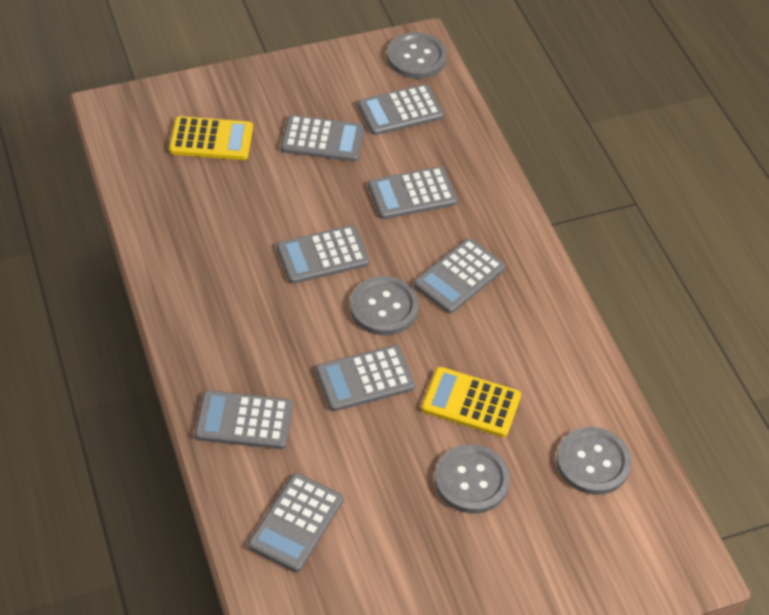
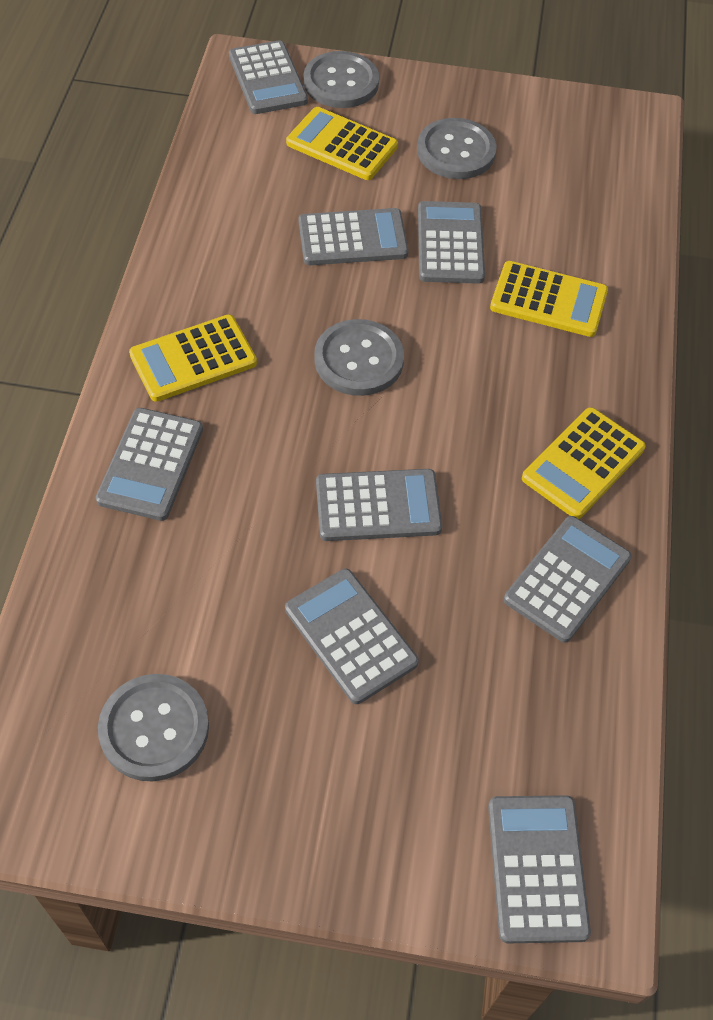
yellow calculator: 2 -> 4

